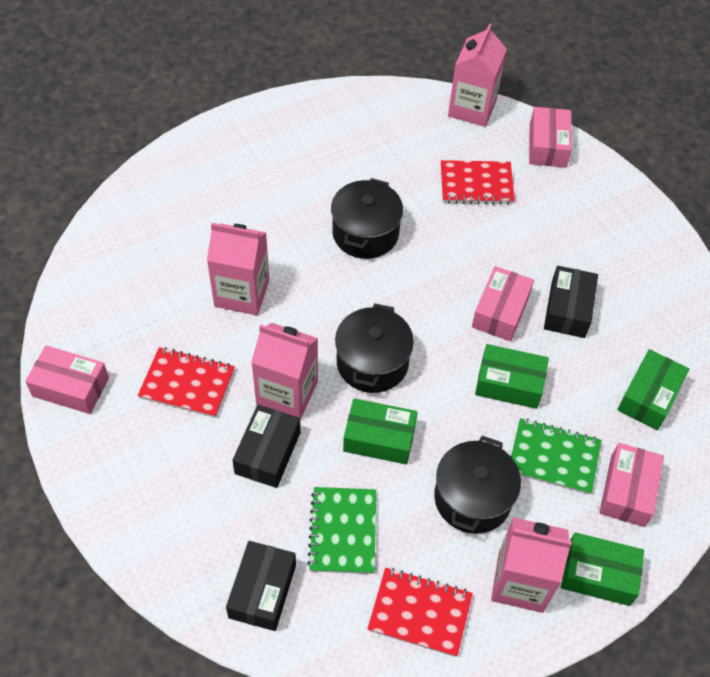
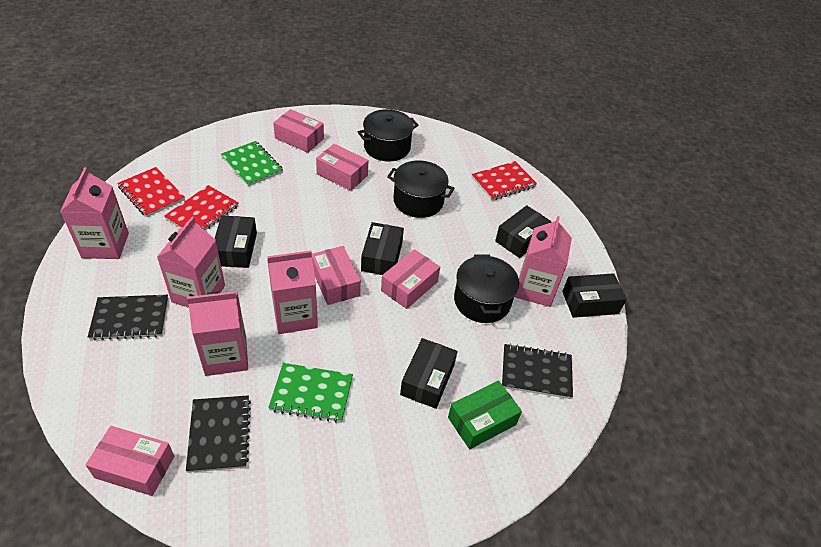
black box: 3 -> 5
black notebook: 0 -> 3
green box: 4 -> 1
pink box: 4 -> 5
pink carton: 4 -> 5

